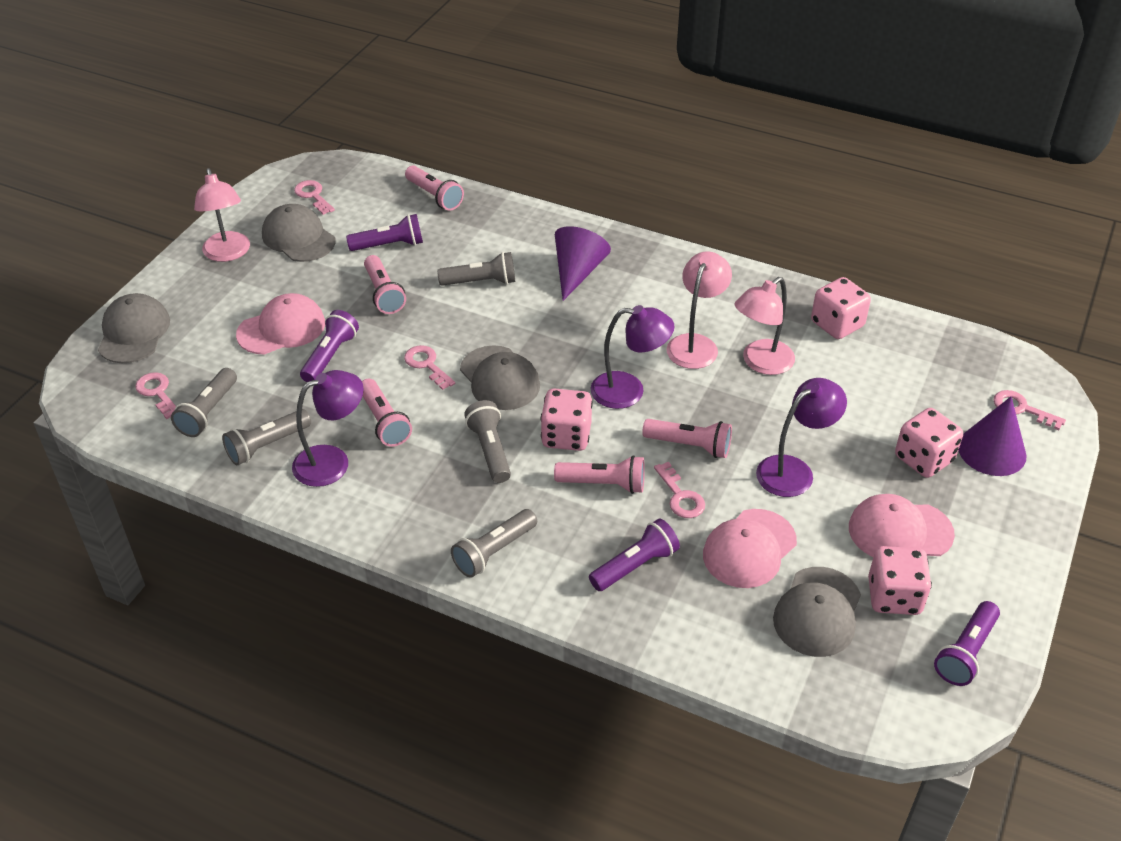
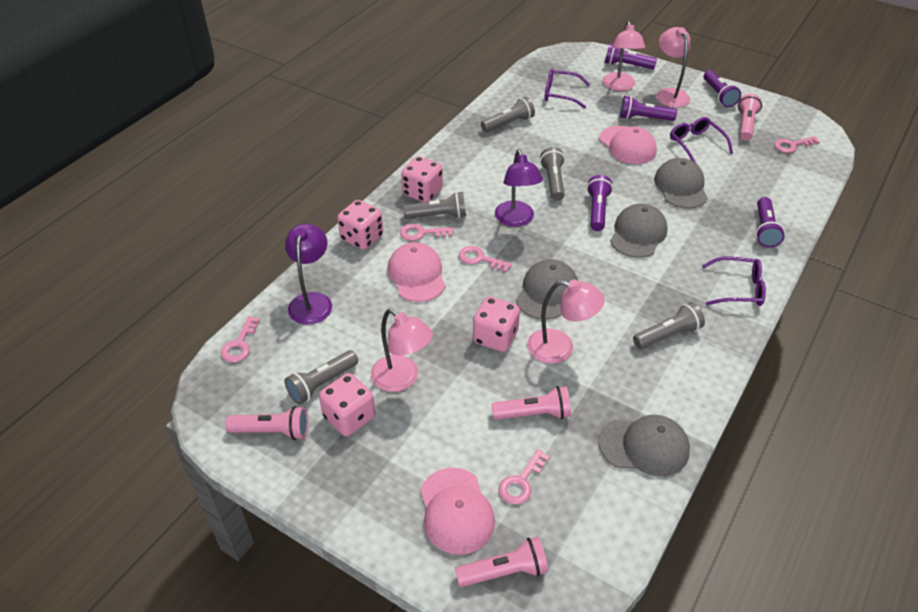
pink flashlight: 5 -> 4
pink lamp: 3 -> 4
purple cone: 2 -> 0
purple flashlight: 4 -> 5
purple glasses: 0 -> 3
purple lamp: 3 -> 2

